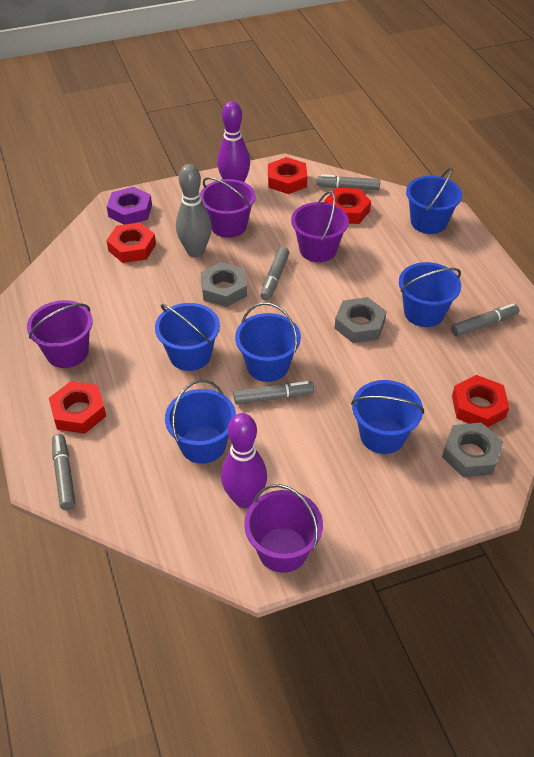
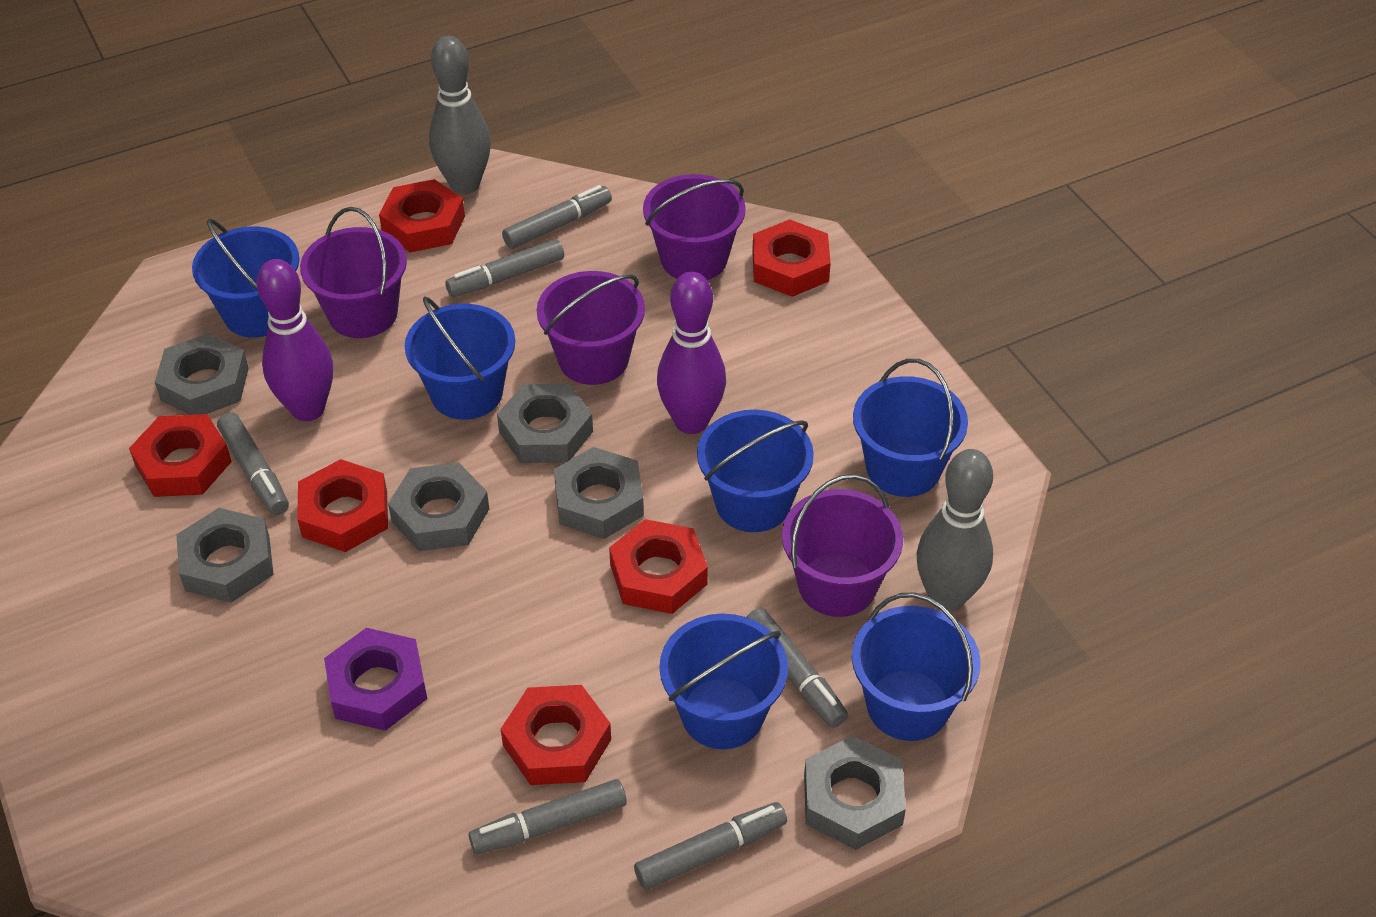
grey bowling pin: 1 -> 2
grey marker: 5 -> 6
grey nut: 3 -> 6
red nut: 5 -> 6

